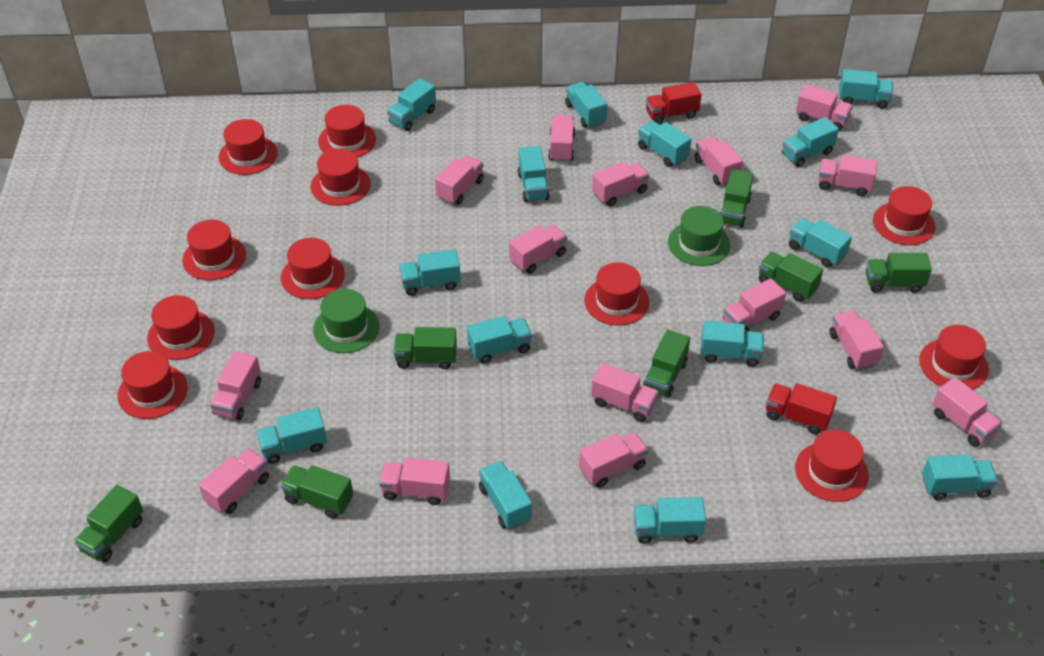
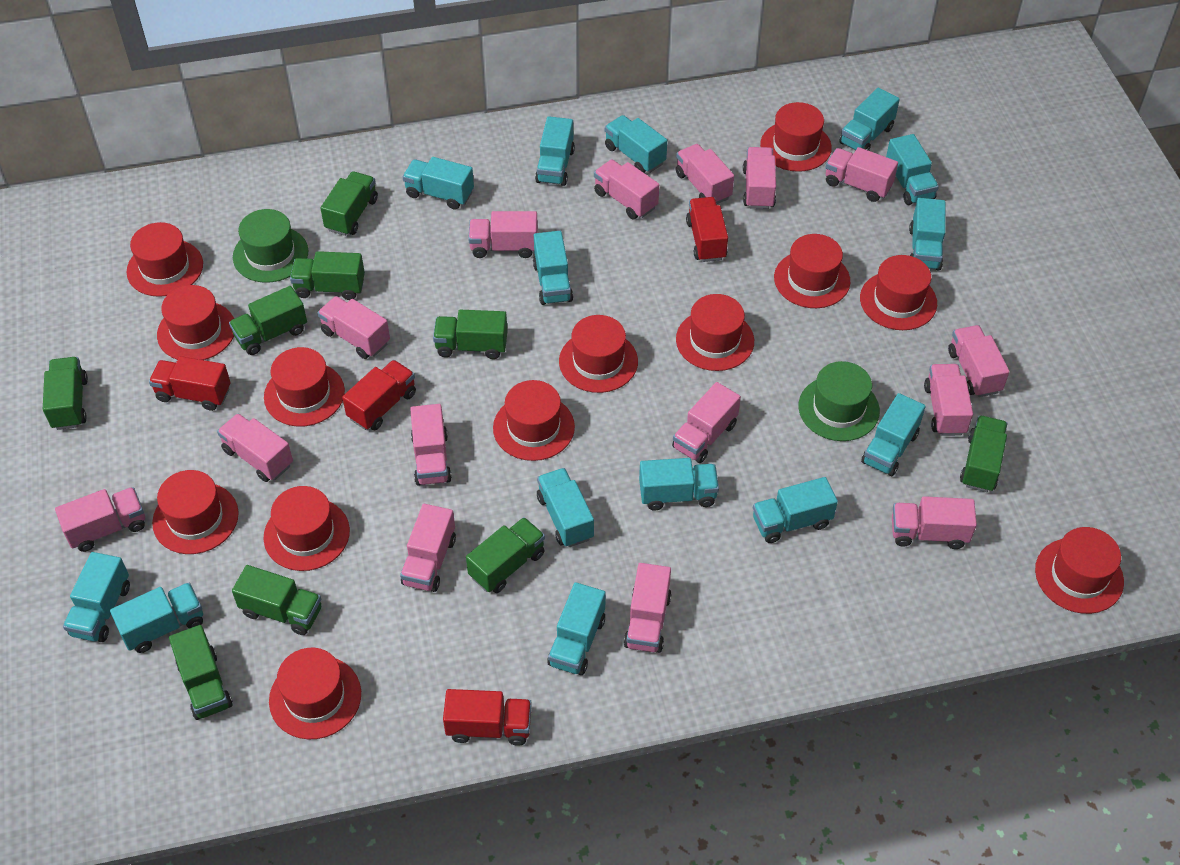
green truck: 7 -> 9
red hat: 11 -> 13
red truck: 2 -> 4

